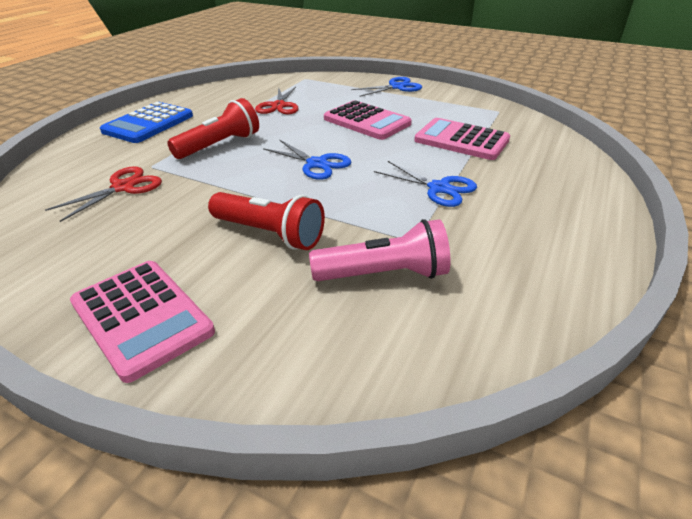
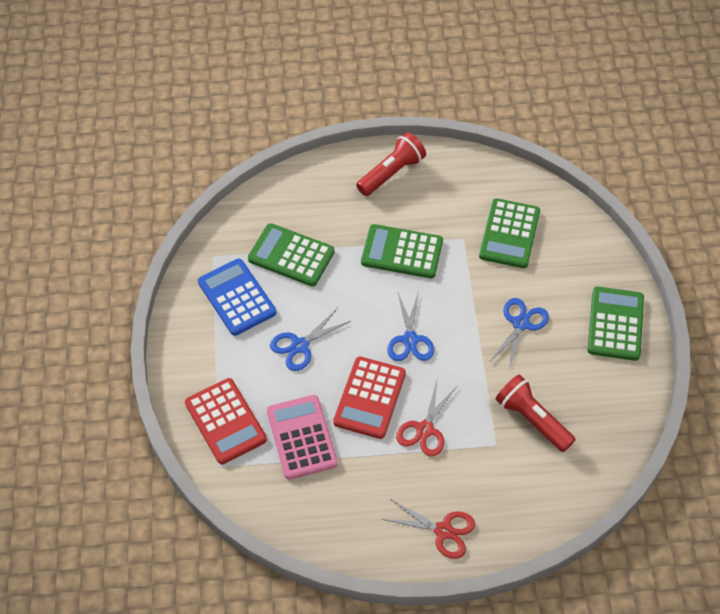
green calculator: 0 -> 4
pink calculator: 3 -> 1
pink flashlight: 1 -> 0
red calculator: 0 -> 2

